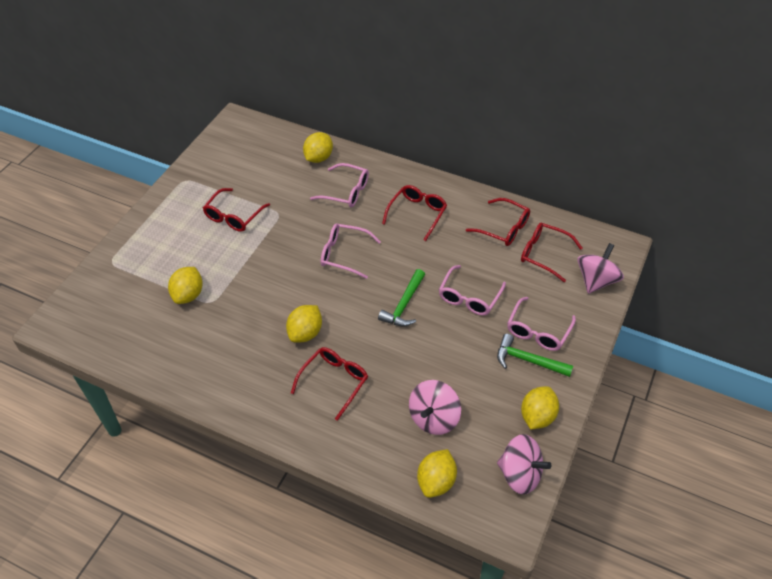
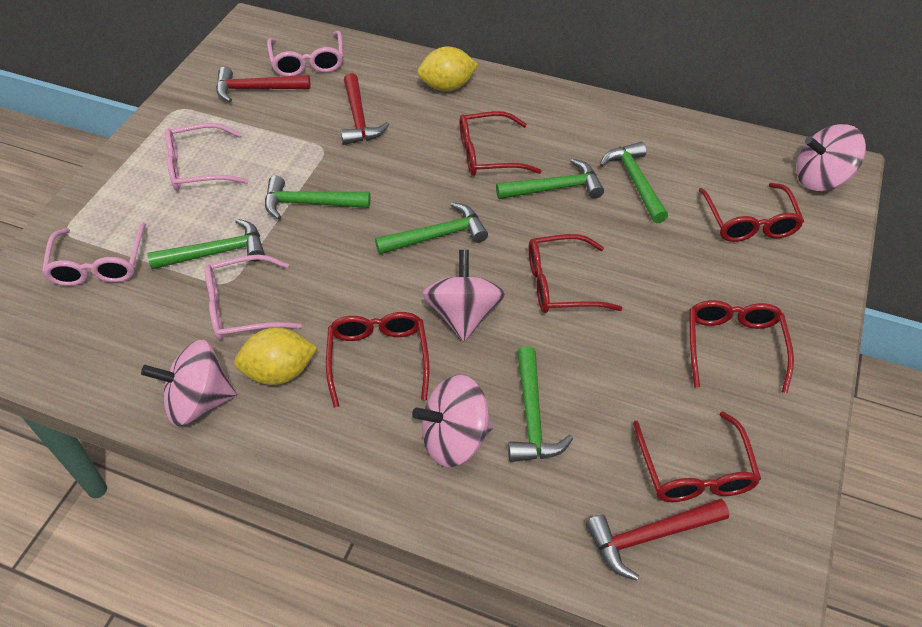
green hammer: 2 -> 6
pink spinning top: 3 -> 4
red glasses: 5 -> 6
red hammer: 0 -> 3
yellow lemon: 5 -> 2

